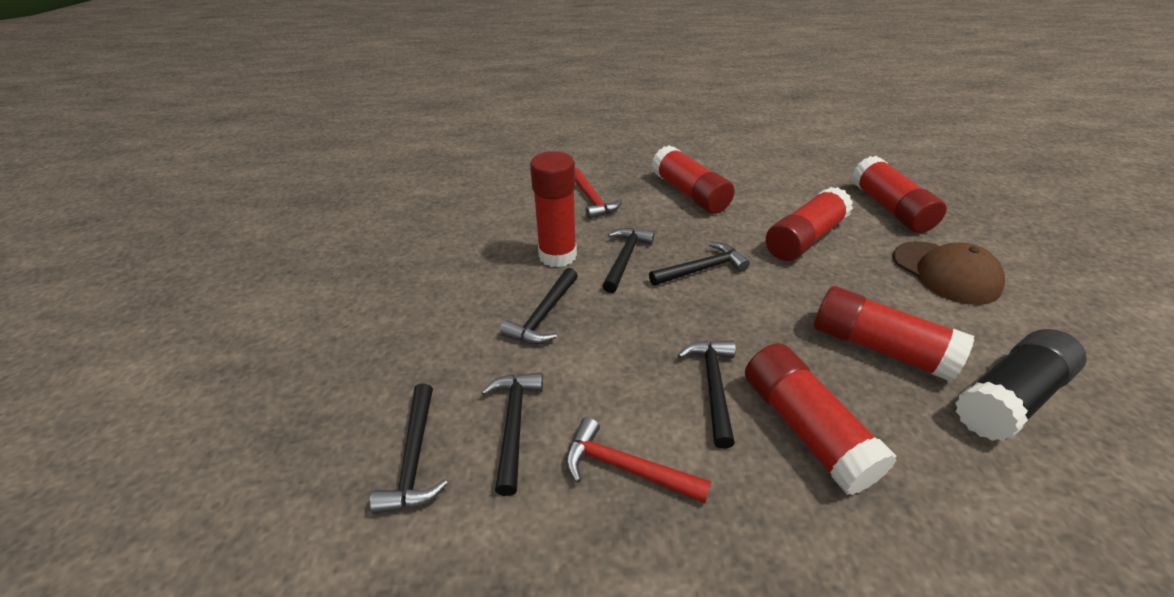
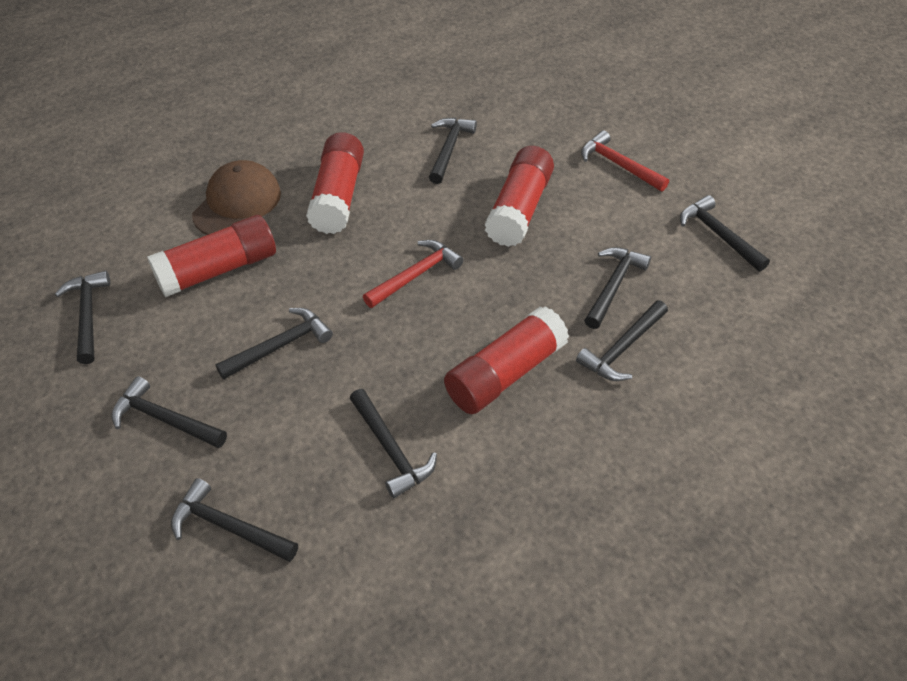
black glue stick: 1 -> 0
black hammer: 6 -> 9
red glue stick: 6 -> 4

